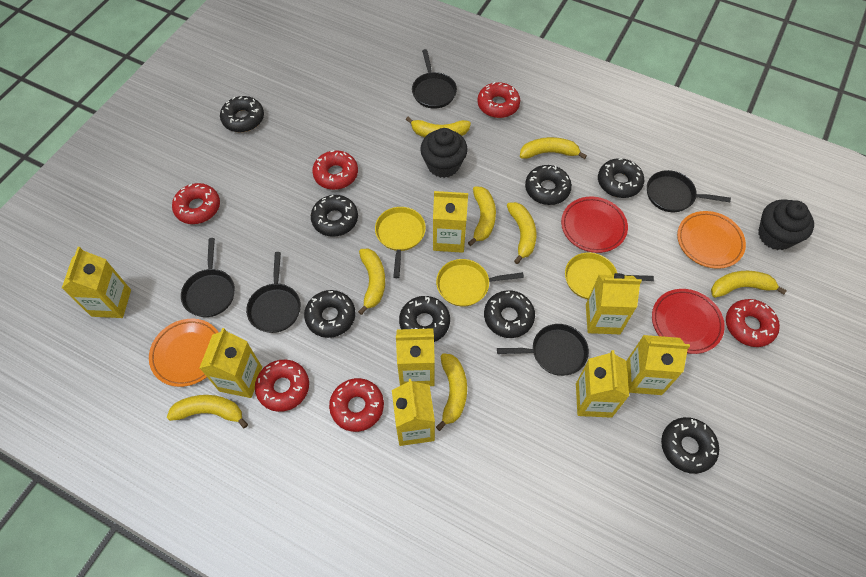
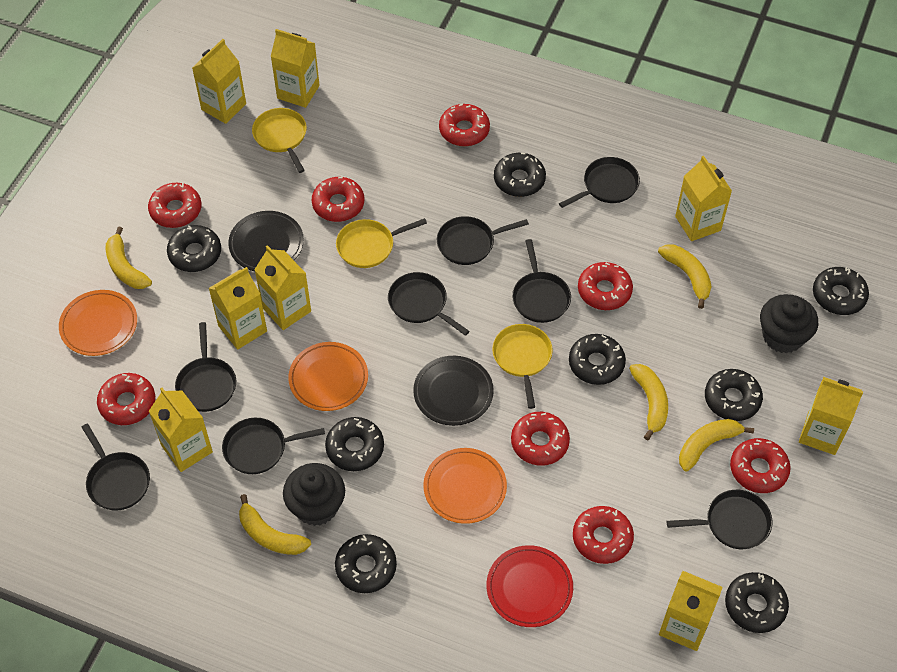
black pan: 5 -> 8
black plate: 0 -> 2
orange plate: 2 -> 3
red donut: 6 -> 8
red plate: 2 -> 1
yellow banana: 8 -> 5

